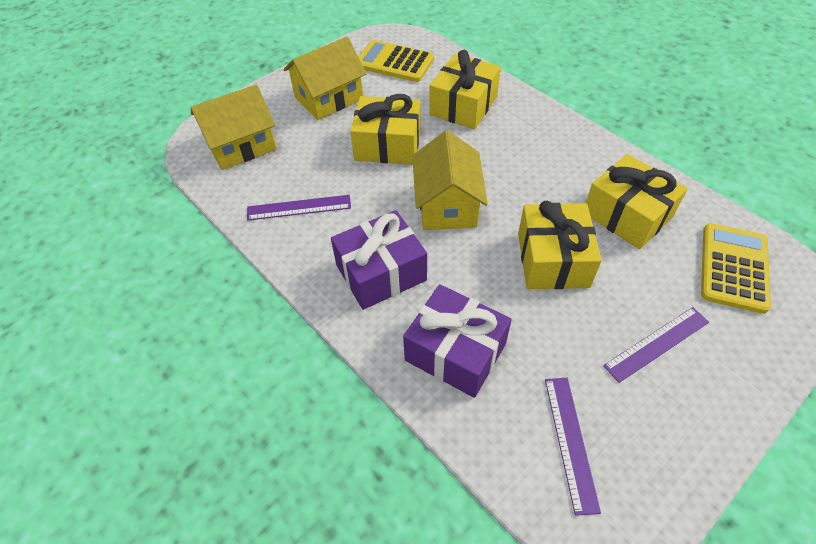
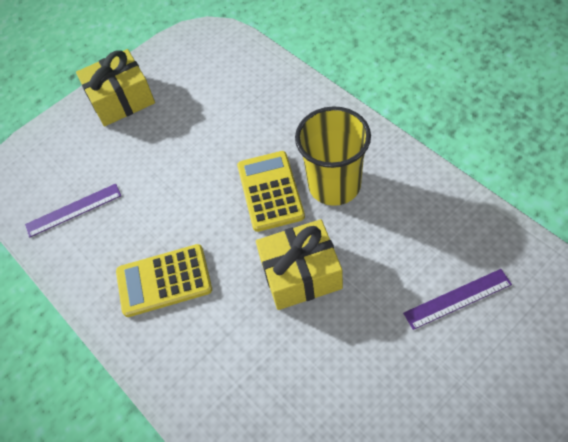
purple gift: 2 -> 0
purple ruler: 3 -> 2
yellow cup: 0 -> 1
yellow gift: 4 -> 2
yellow house: 3 -> 0

